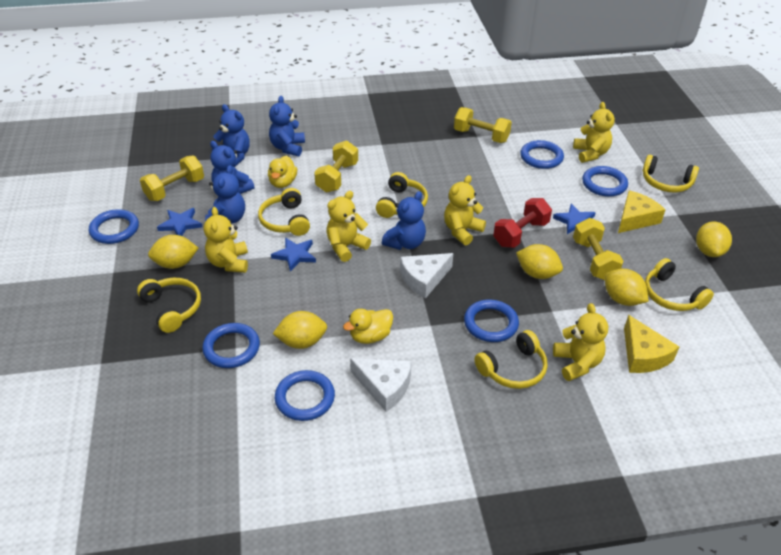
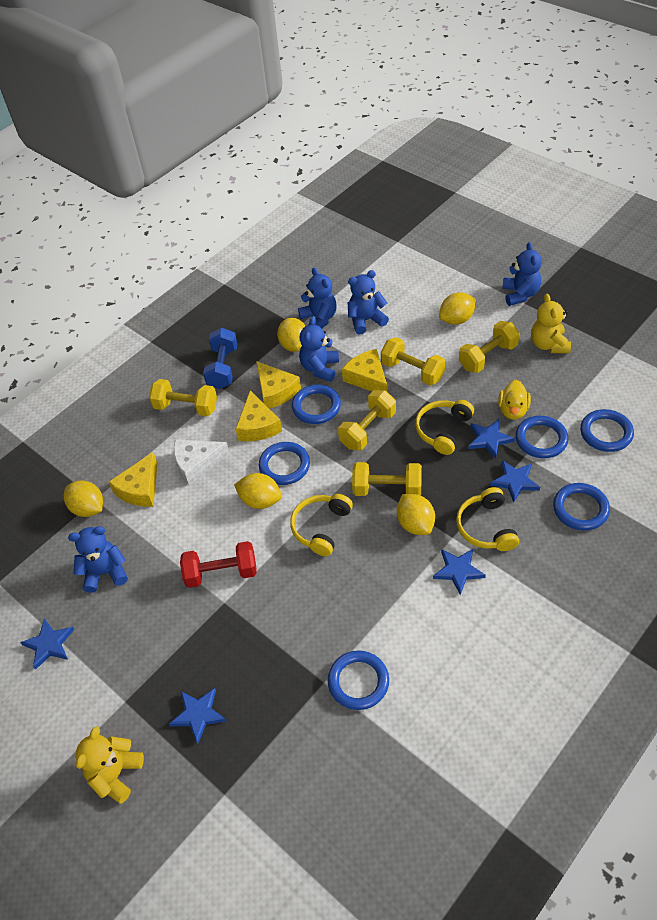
blue dumbbell: 0 -> 1
blue star: 3 -> 5
white cheese: 2 -> 1
yellow cheese: 2 -> 4
yellow duck: 2 -> 1
yellow dumbbell: 4 -> 5
yellow headphones: 6 -> 3
yellow teddy bear: 5 -> 2

